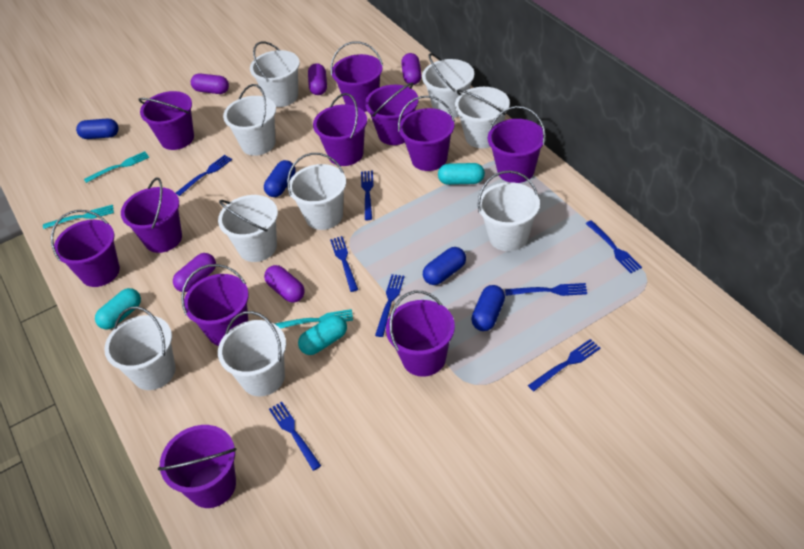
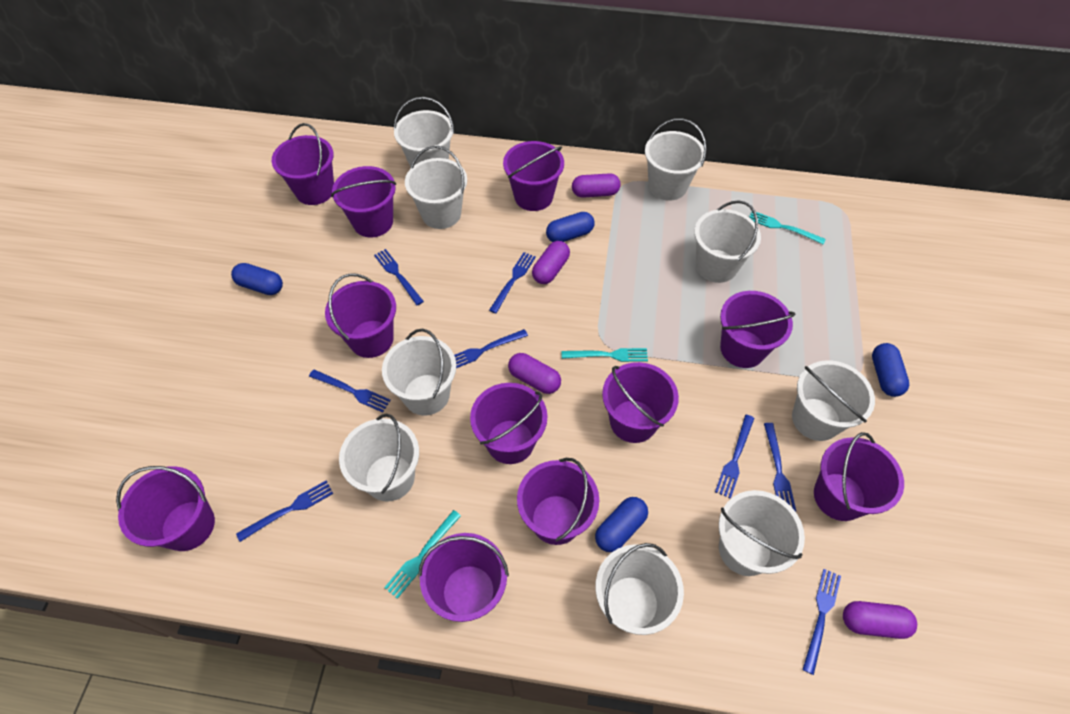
purple capsule: 5 -> 4
turquoise capsule: 3 -> 0

